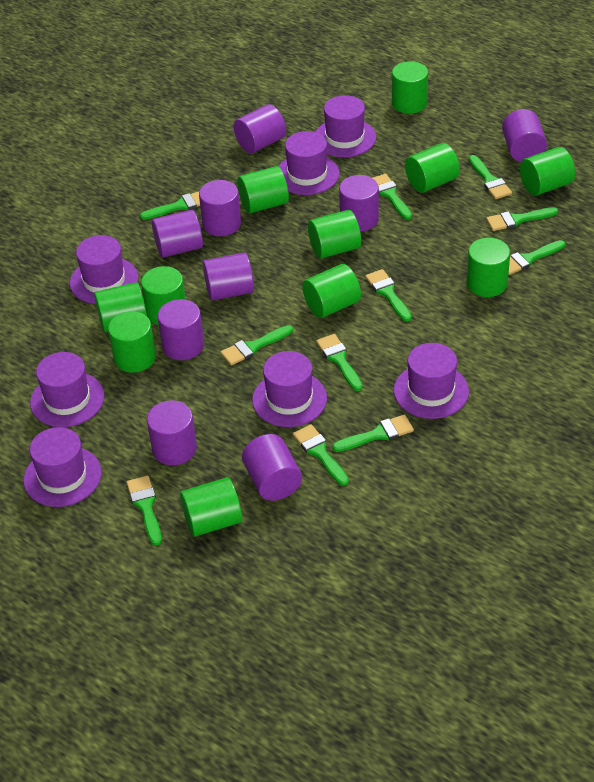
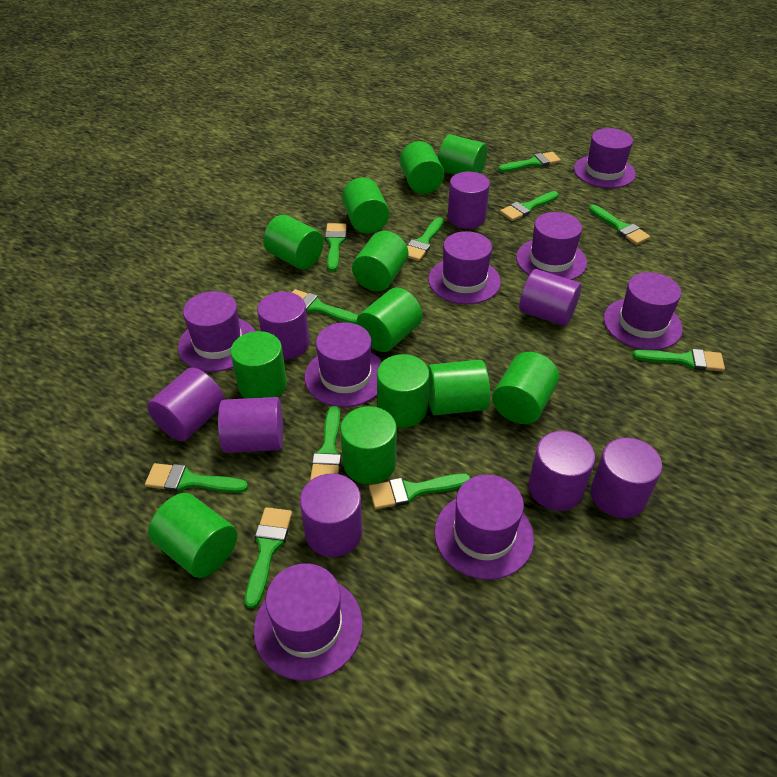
green cylinder: 11 -> 12
purple cylinder: 9 -> 8
purple hat: 7 -> 8

